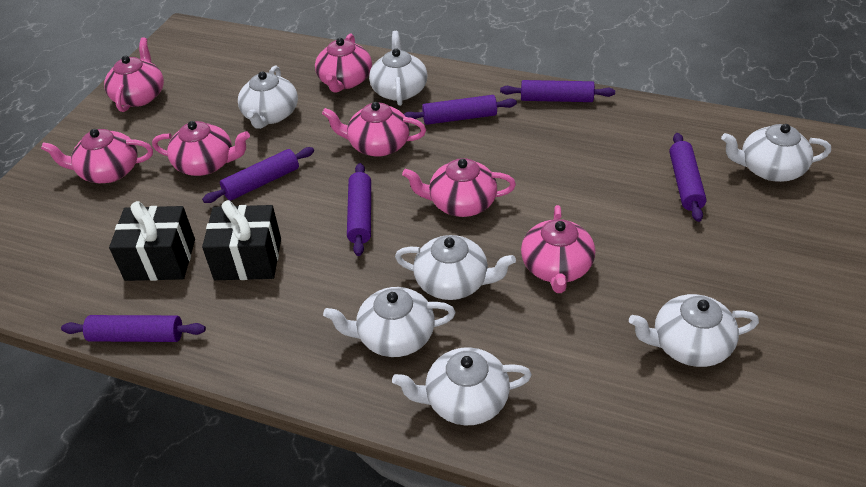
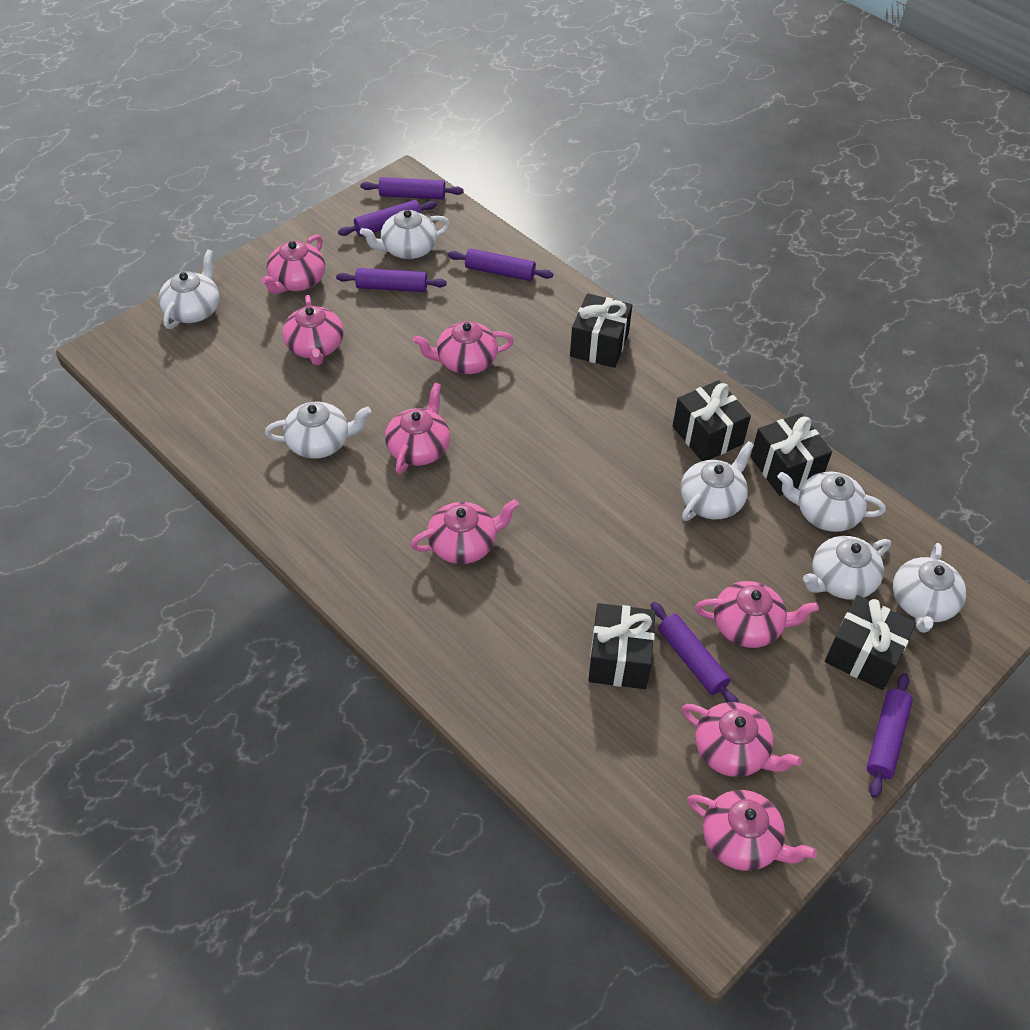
black gift: 2 -> 5
pink teapot: 7 -> 8

